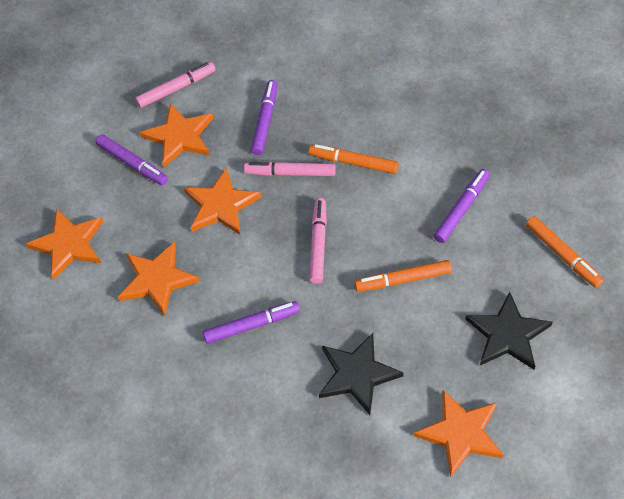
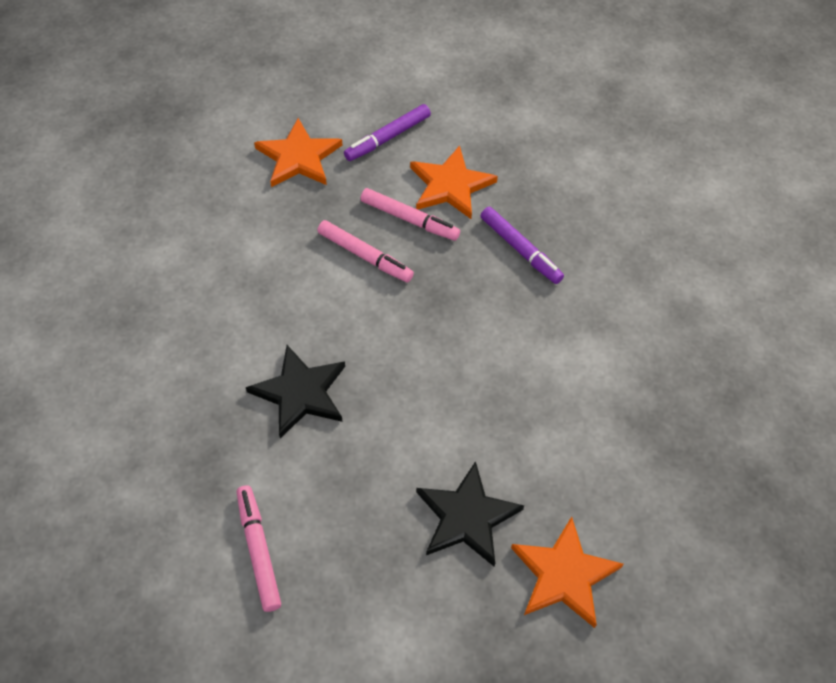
orange marker: 3 -> 0
orange star: 5 -> 3
purple marker: 4 -> 2

